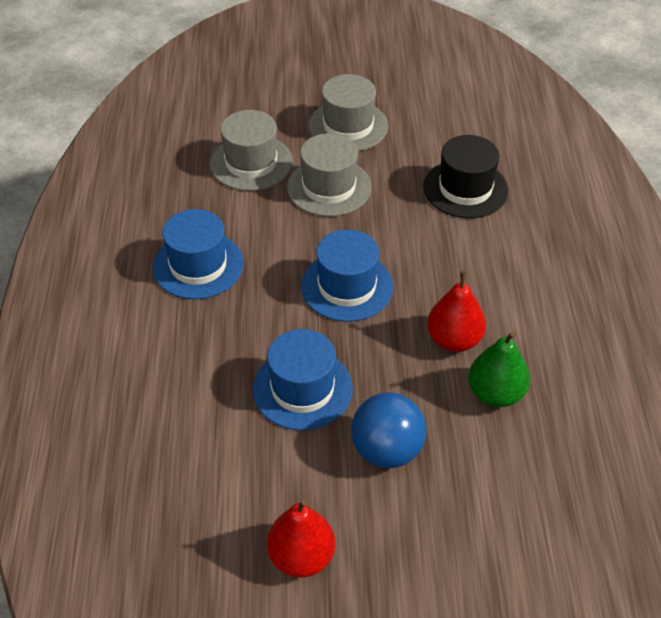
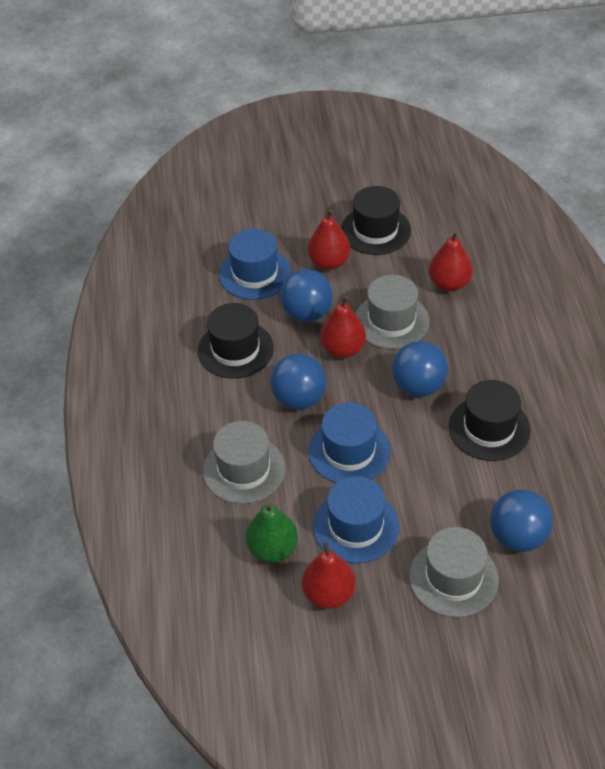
black hat: 1 -> 3
blue ball: 1 -> 4
red pear: 2 -> 4

